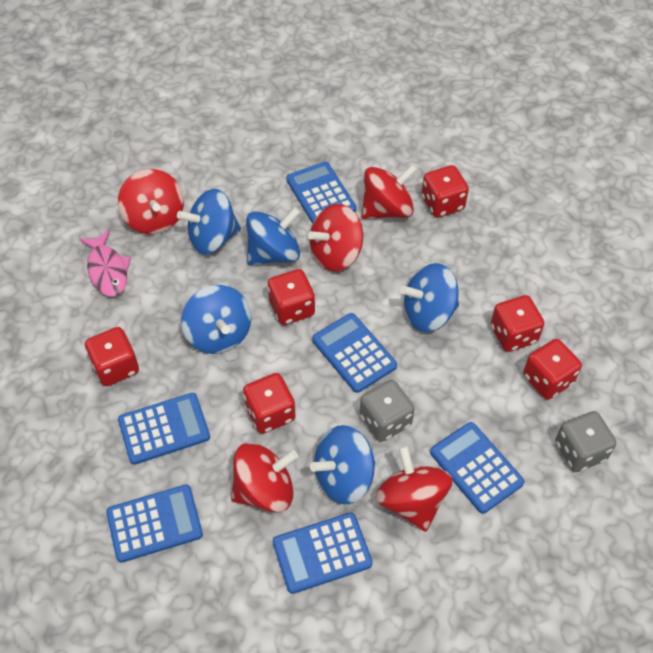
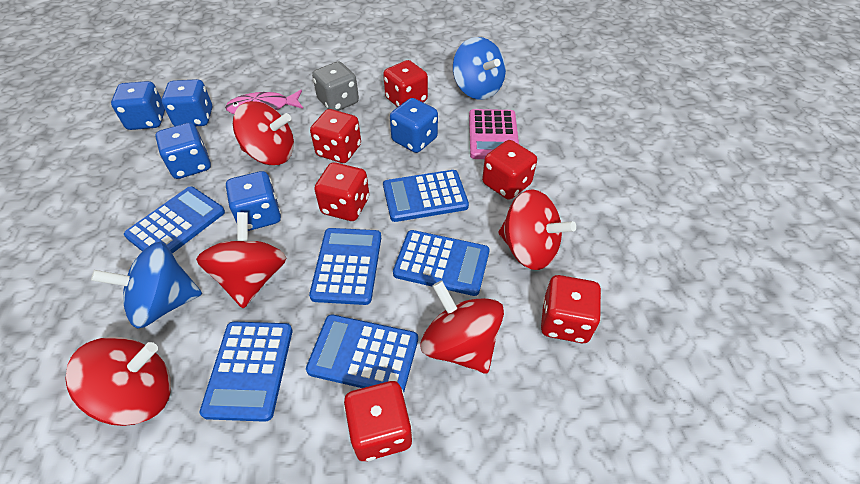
blue dice: 0 -> 5
blue spinning top: 5 -> 2
grey dice: 2 -> 1
pink calculator: 0 -> 1

